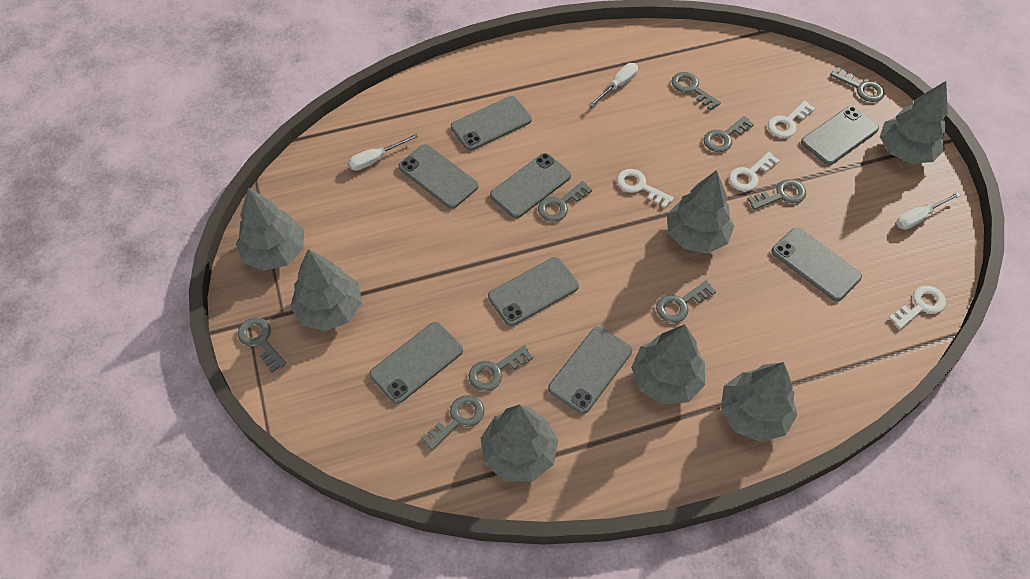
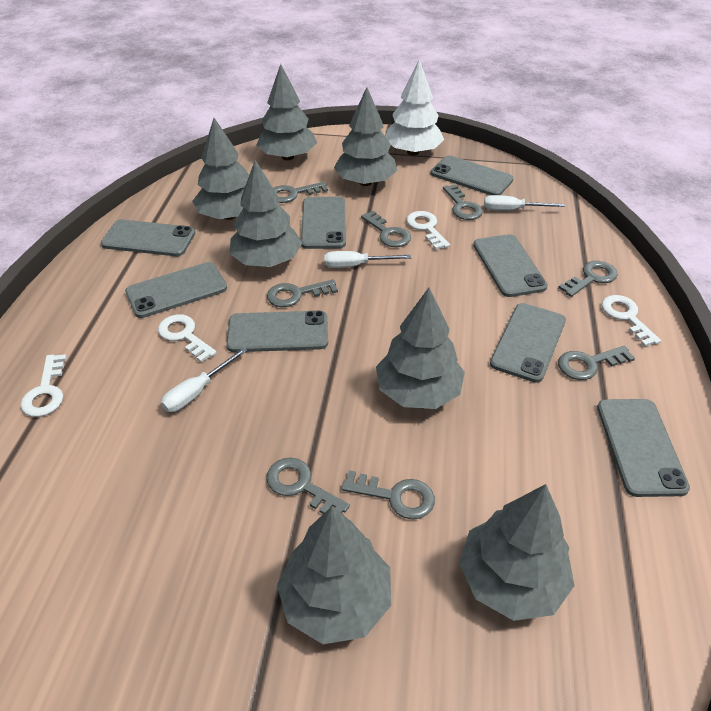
grey key: 9 -> 8
white tree: 0 -> 1

